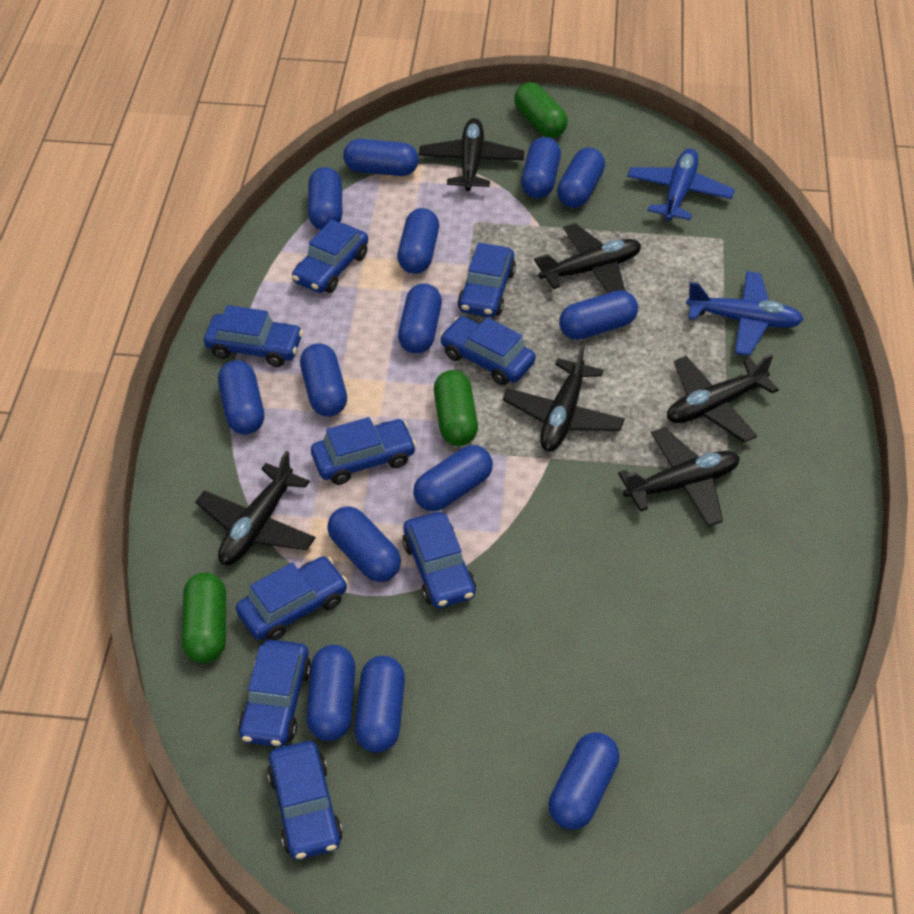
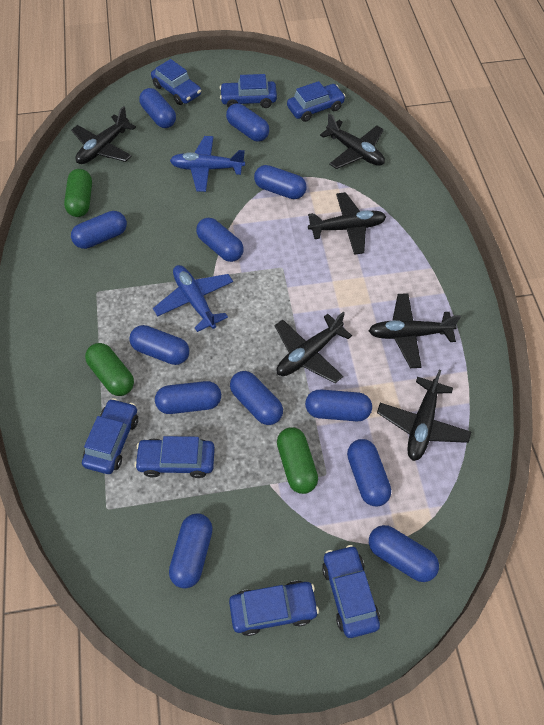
blue capsule: 14 -> 12
blue car: 9 -> 7

